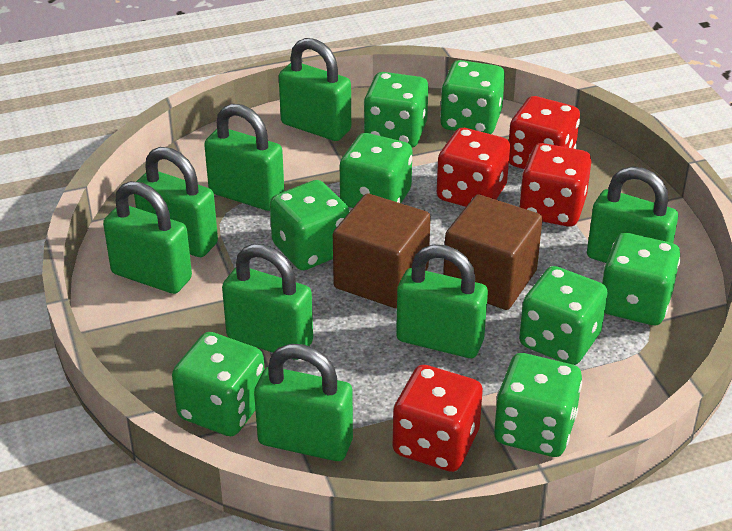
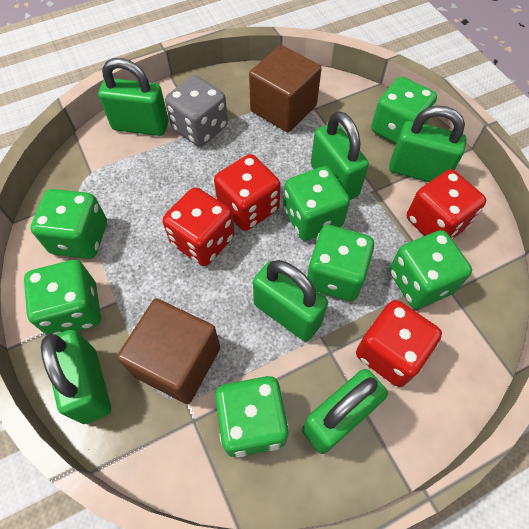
green dice: 8 -> 7
green padlock: 8 -> 6
grey dice: 0 -> 1

